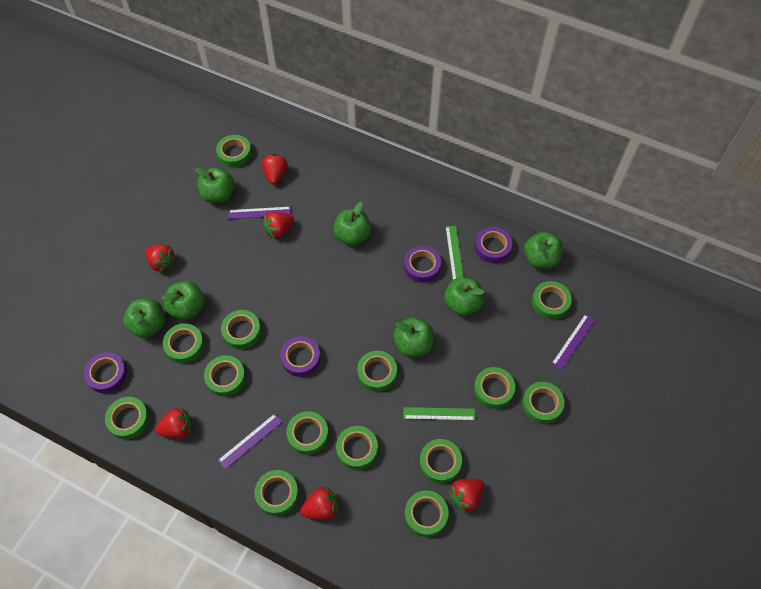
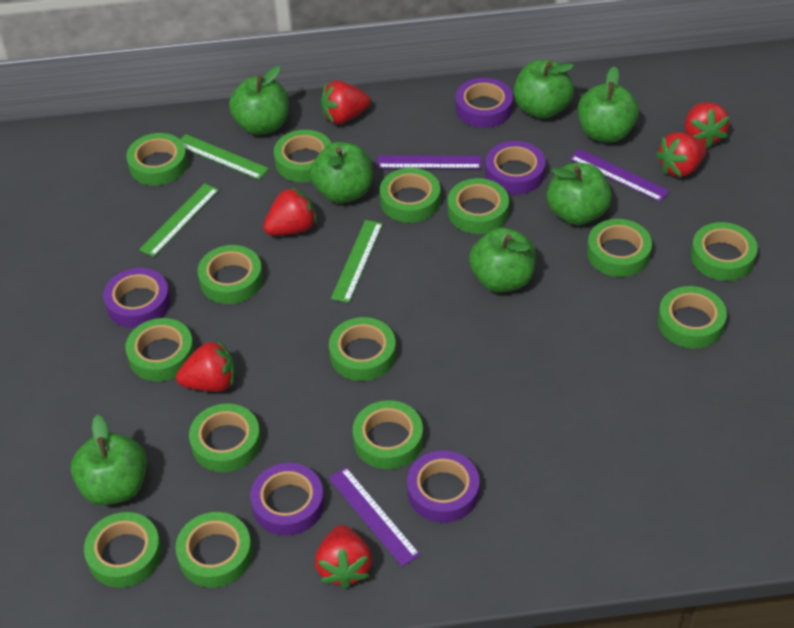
green ruler: 2 -> 3
purple tape: 4 -> 5

